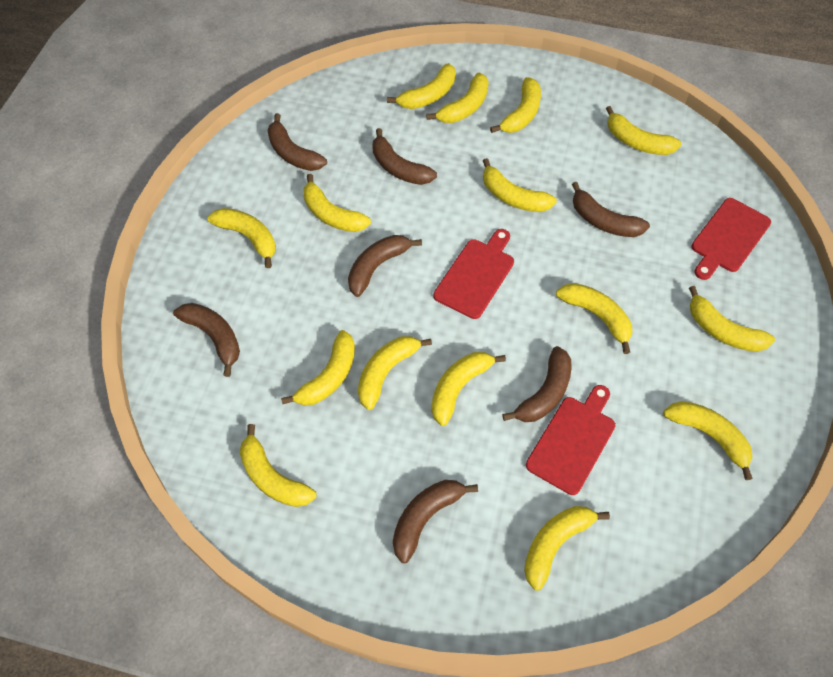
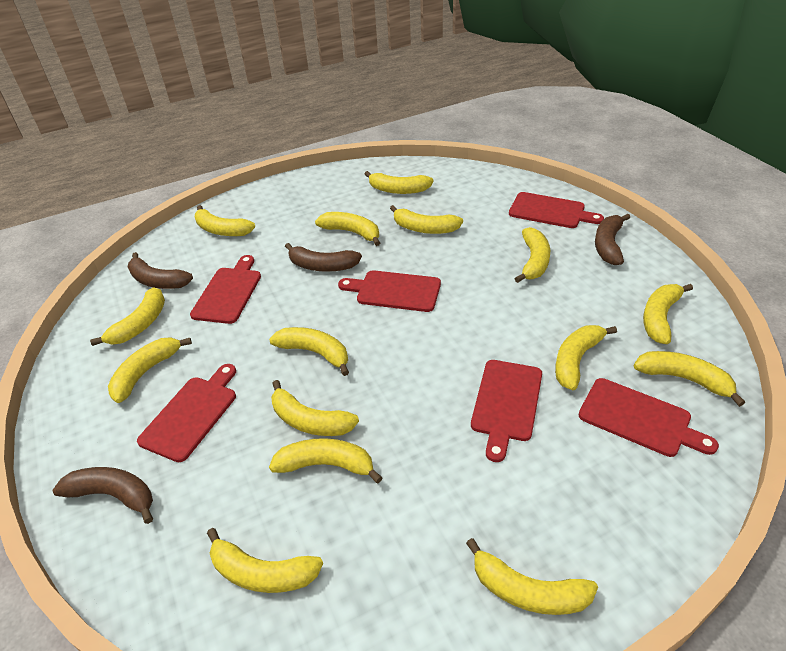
brown banana: 7 -> 4
red cutting board: 3 -> 6

